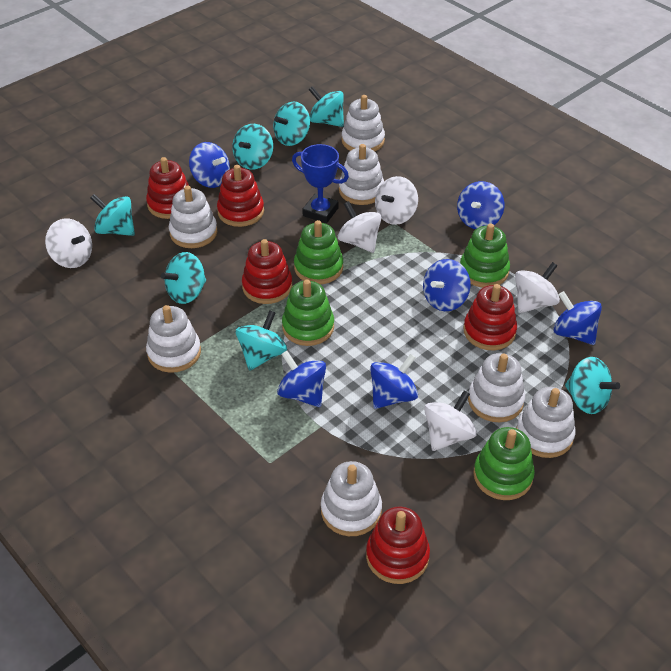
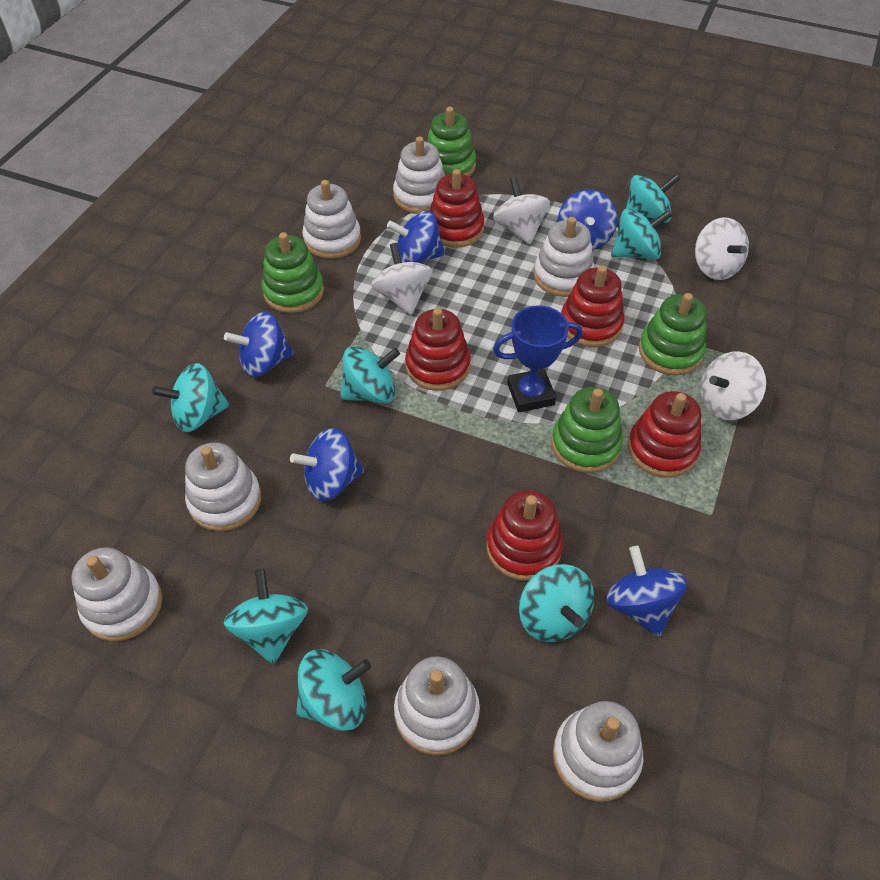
blue spinning top: 6 -> 5
white spinning top: 5 -> 4

